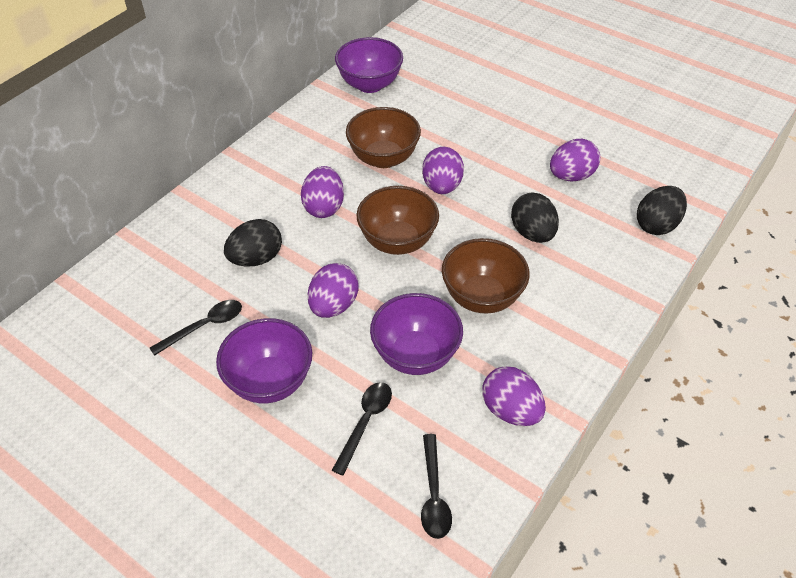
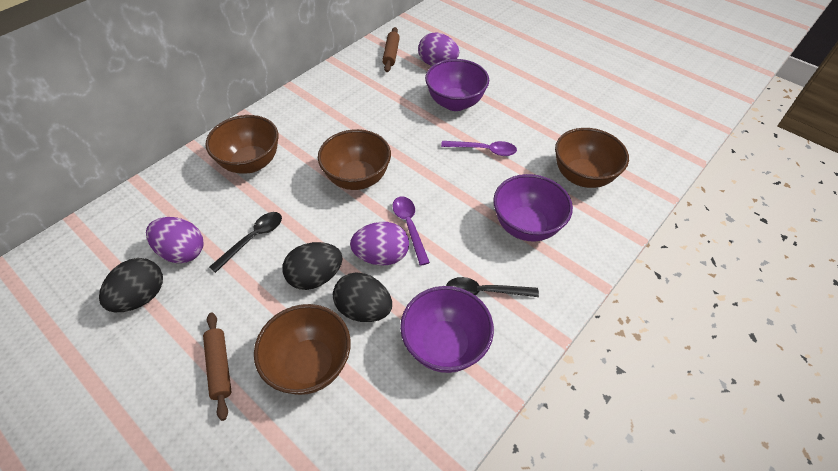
black spoon: 3 -> 2
brown bowl: 3 -> 4
brown rolling pin: 0 -> 2
purple egg: 5 -> 3
purple spoon: 0 -> 2

